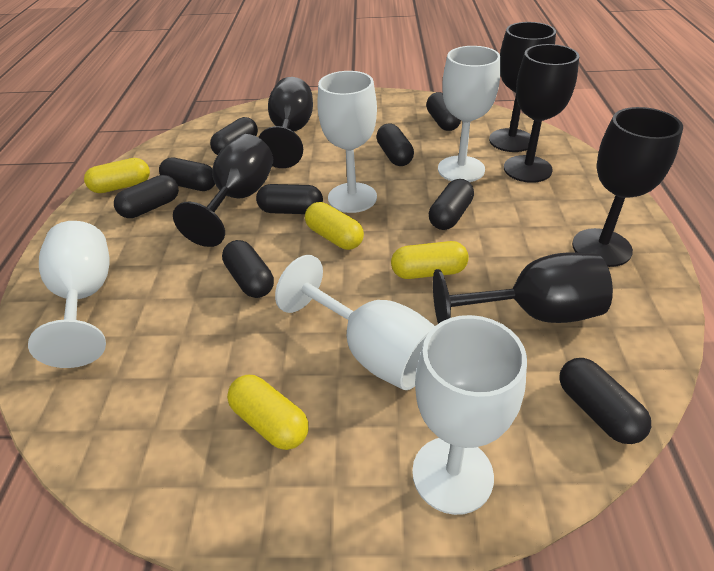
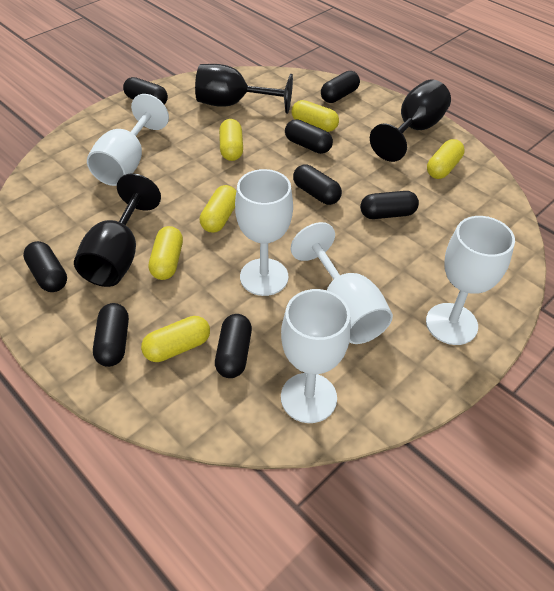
black capsule: 9 -> 8
black goblet: 6 -> 3
yellow capsule: 4 -> 6

